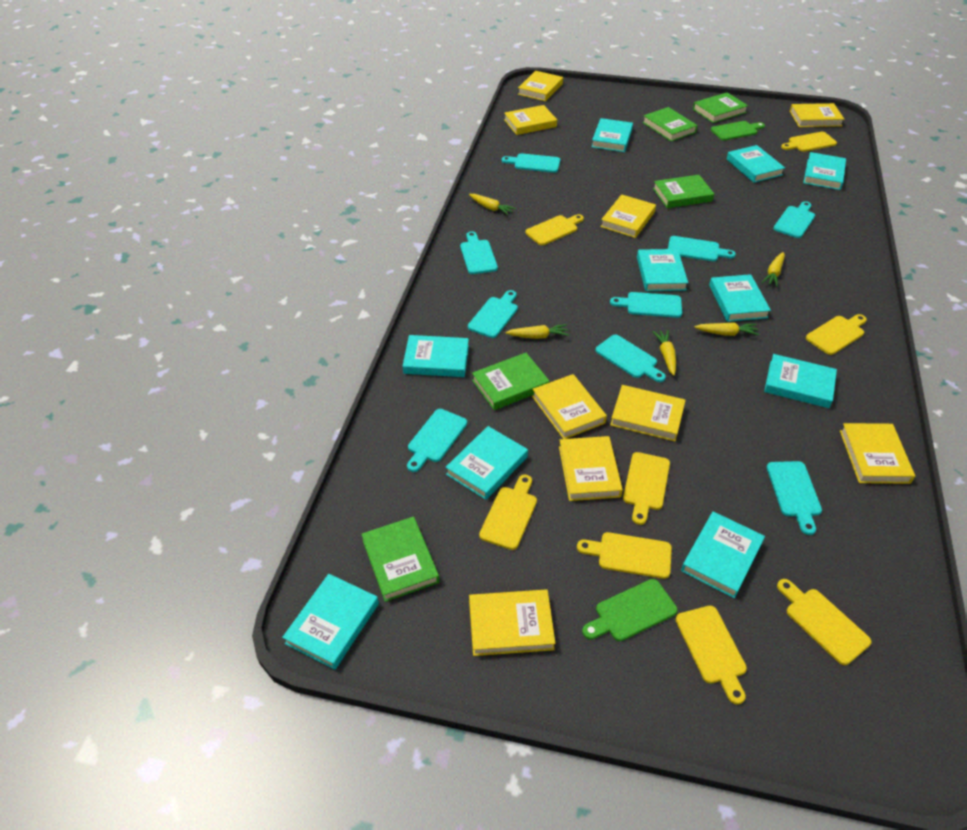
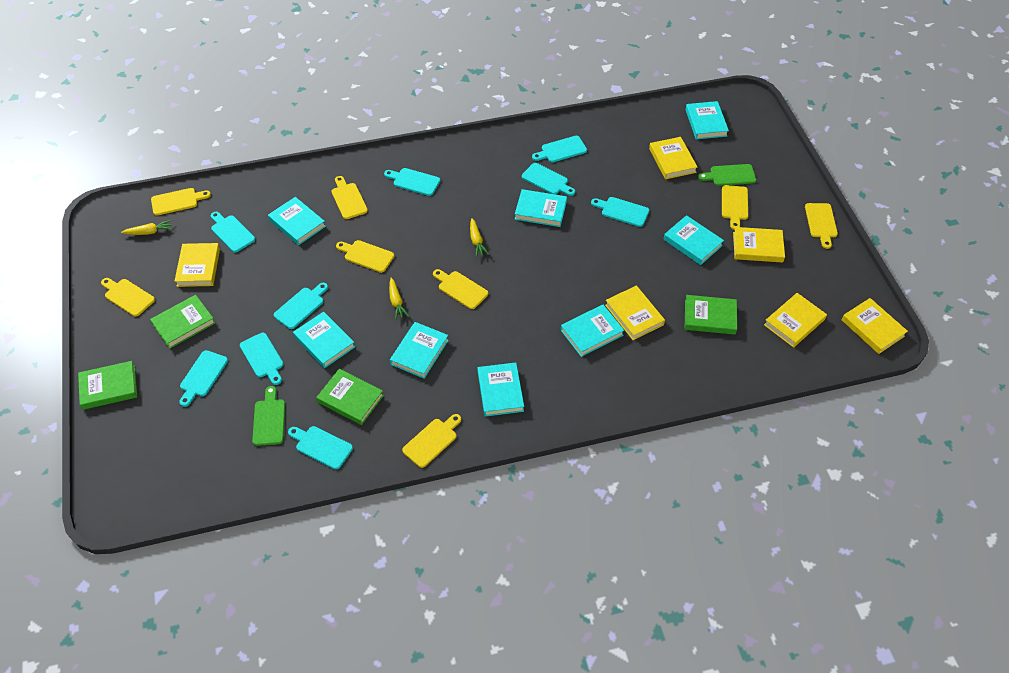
green book: 5 -> 4
turquoise book: 10 -> 8
yellow book: 9 -> 6
yellow carrot: 5 -> 3

